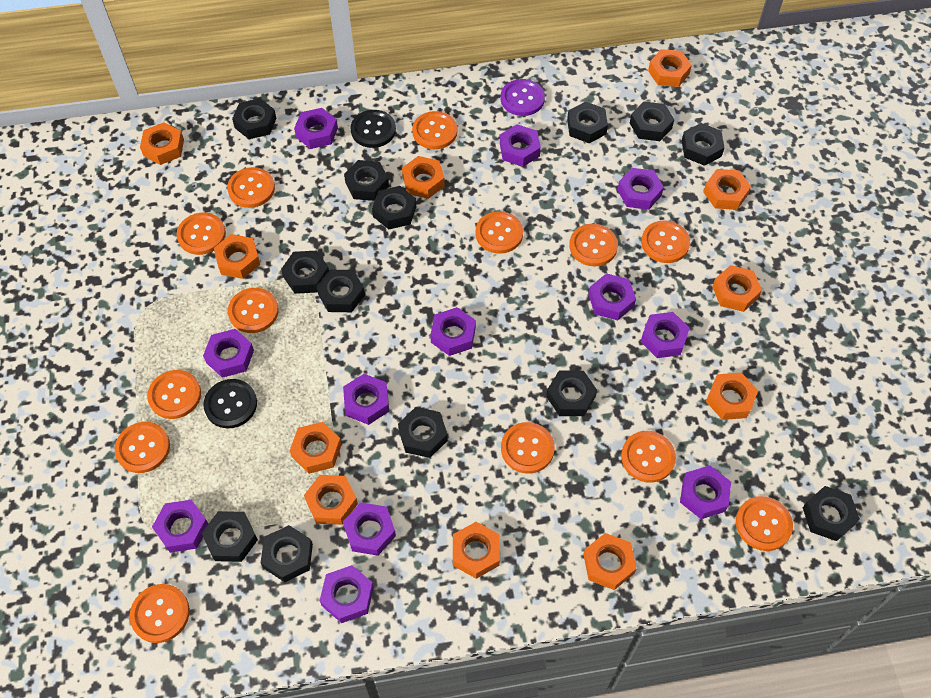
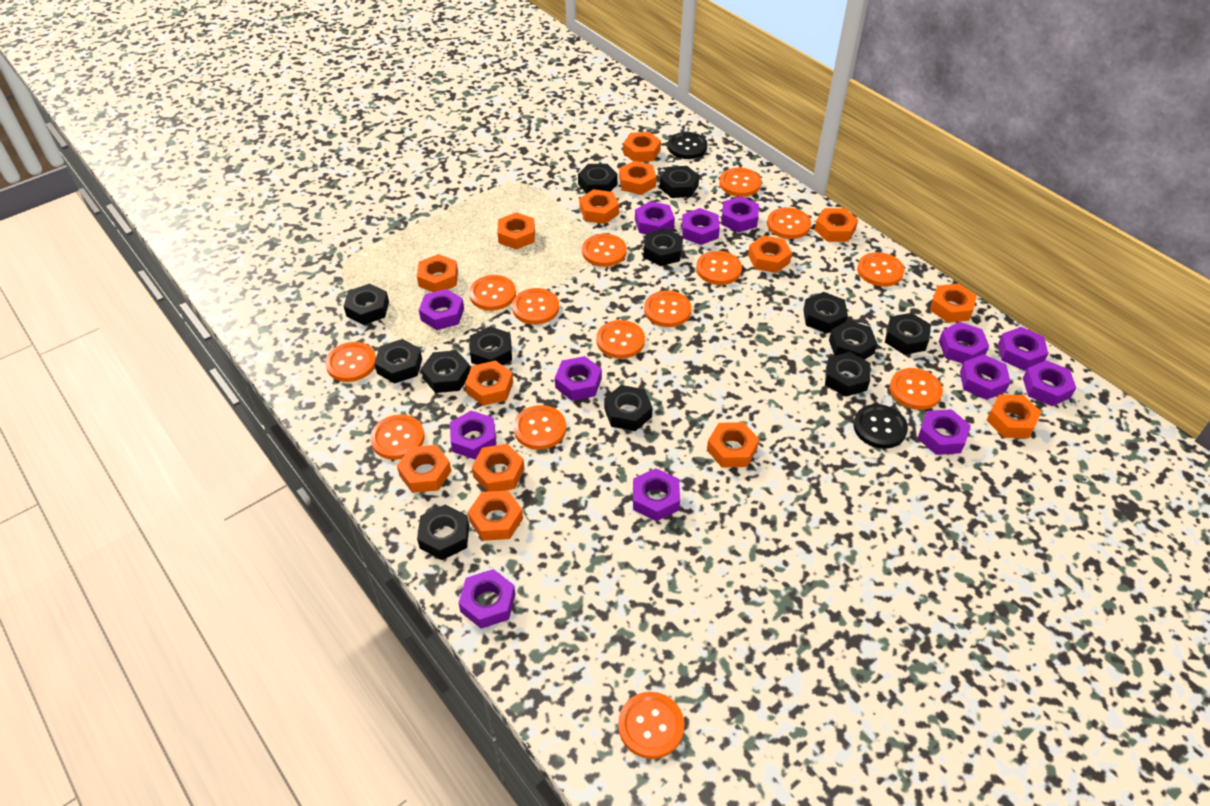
orange button: 13 -> 14
orange nut: 11 -> 14
purple button: 1 -> 0
purple nut: 12 -> 13

